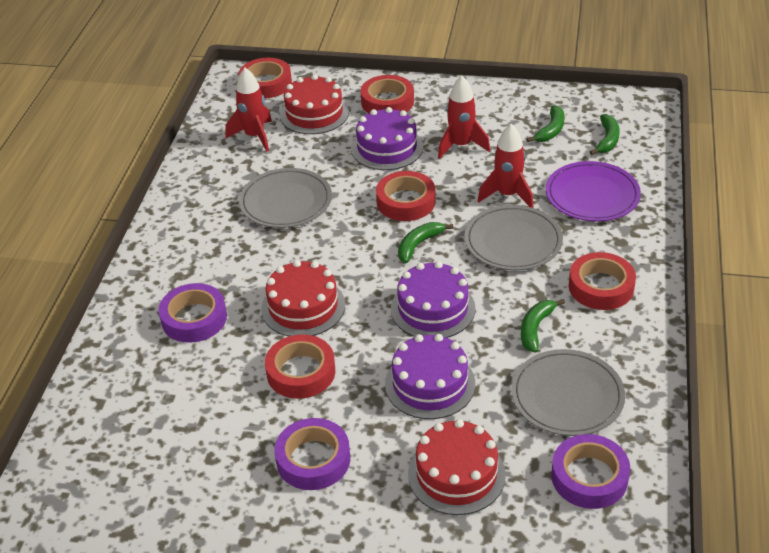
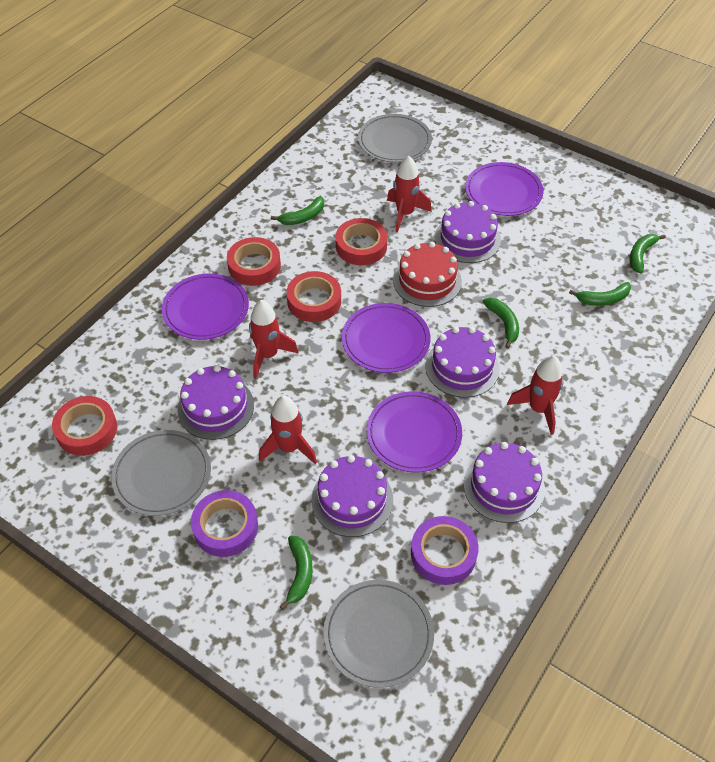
green banana: 4 -> 5
purple cake: 3 -> 5
purple plate: 1 -> 4
purple tape: 3 -> 2
red cake: 3 -> 1
red rocket: 3 -> 4
red tape: 5 -> 4

